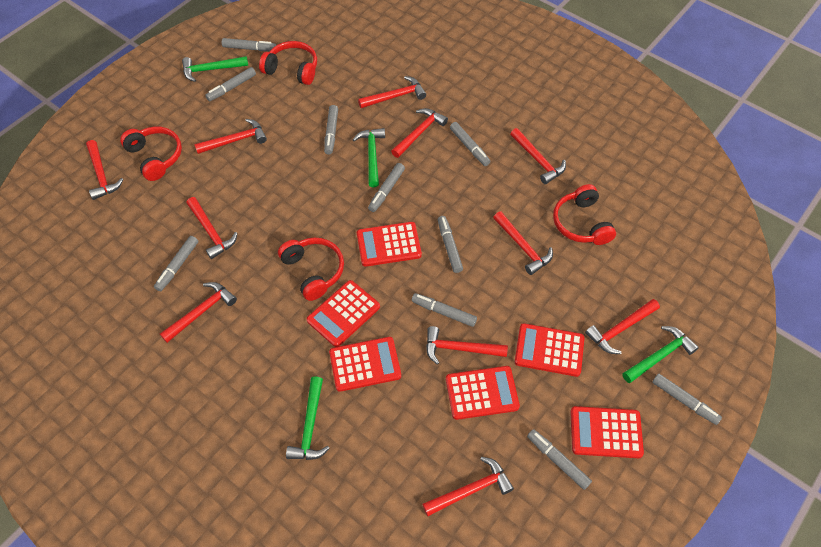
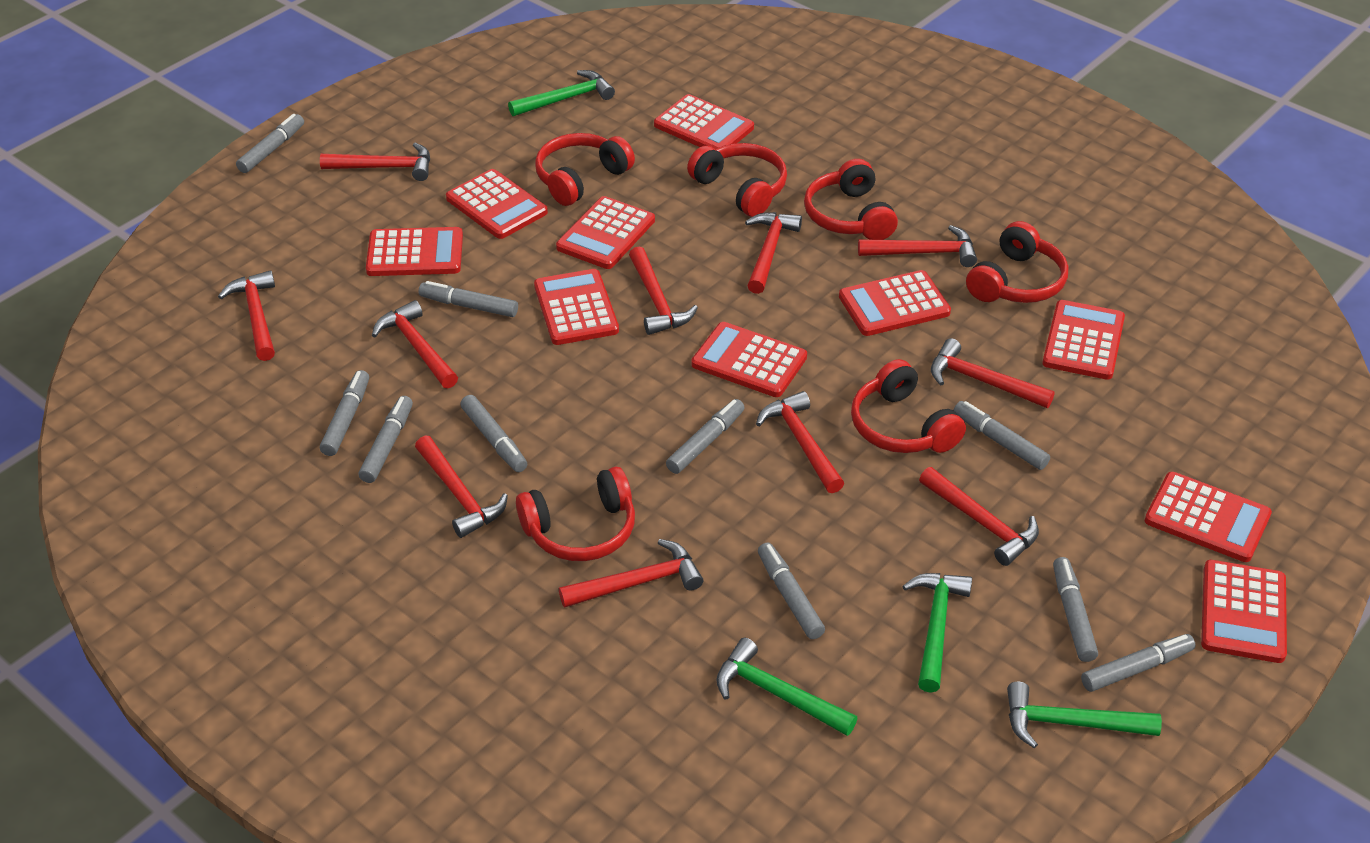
red calculator: 6 -> 10
red headphones: 4 -> 6

